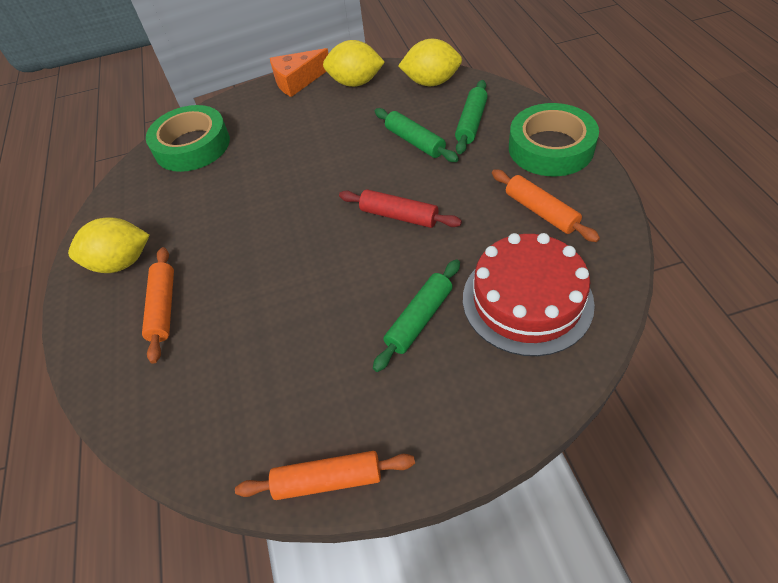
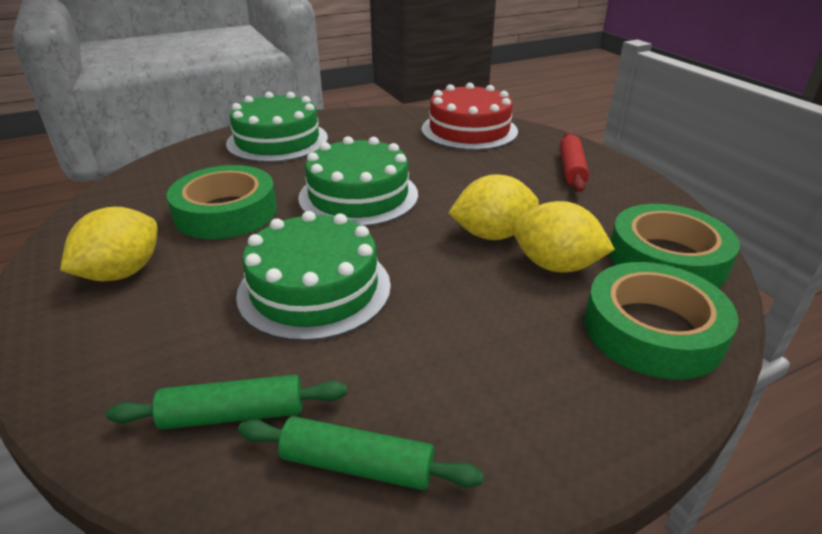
green cake: 0 -> 3
green rolling pin: 3 -> 2
green tape: 2 -> 3
orange cheese: 1 -> 0
orange rolling pin: 3 -> 0

